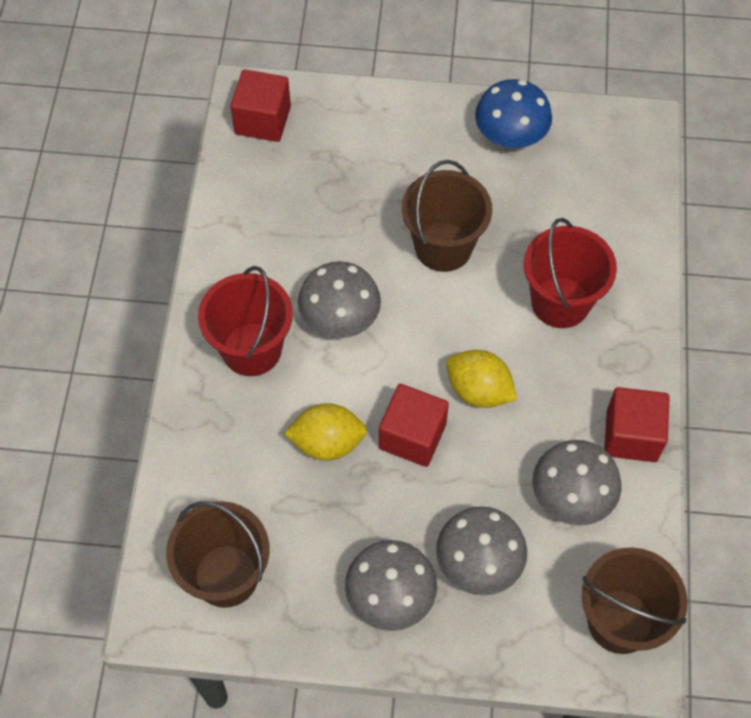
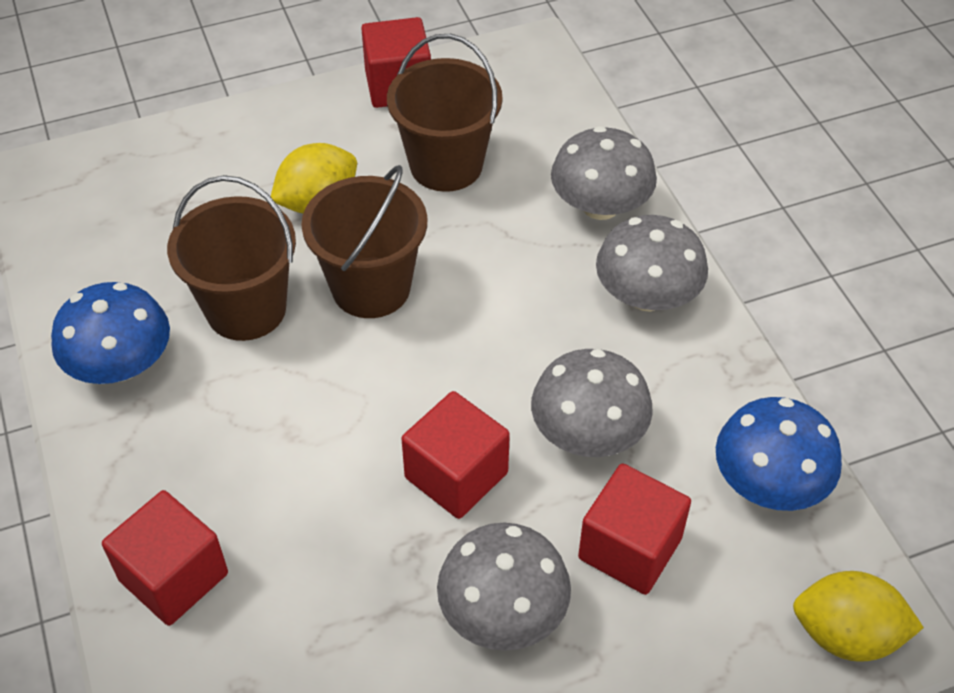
blue mushroom: 1 -> 2
red bucket: 2 -> 0
red cube: 3 -> 4

